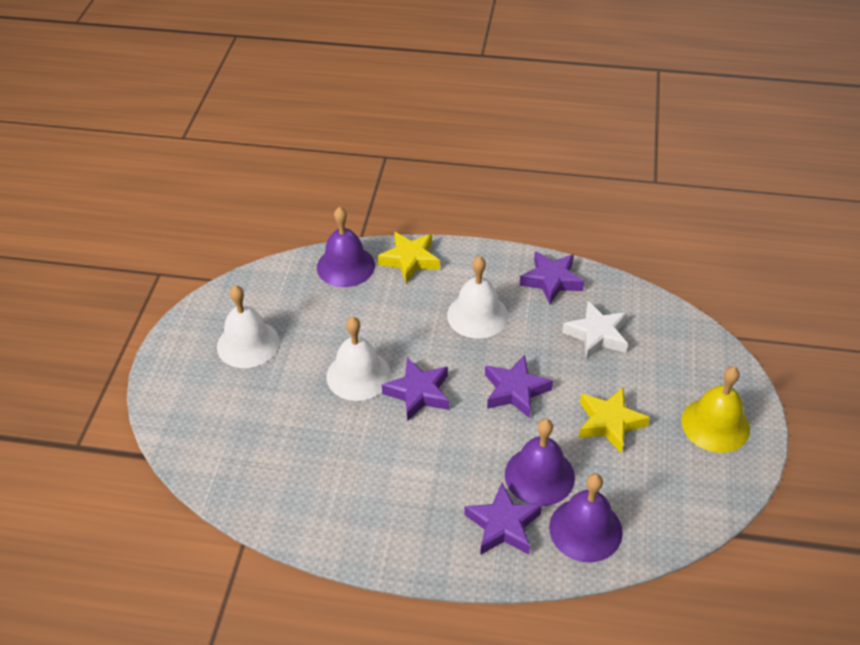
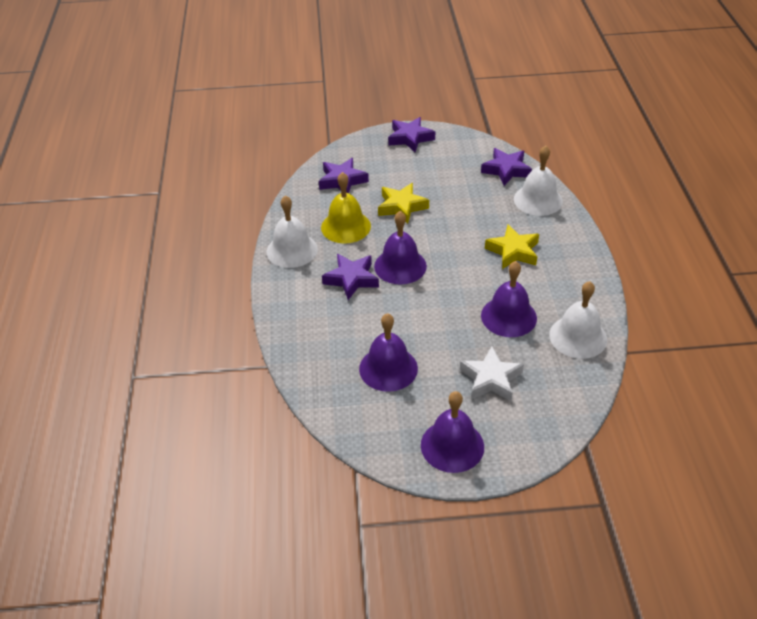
purple bell: 3 -> 4

